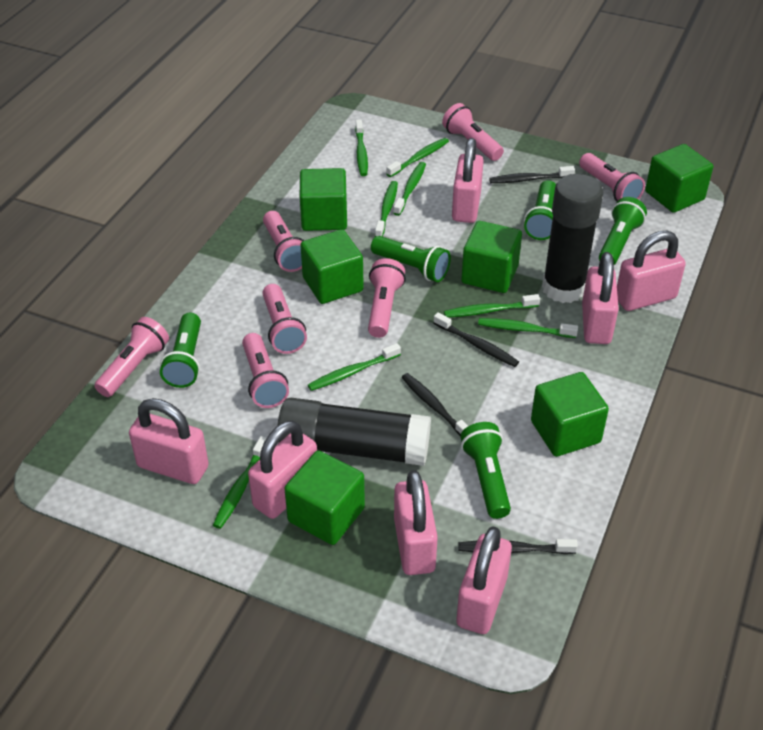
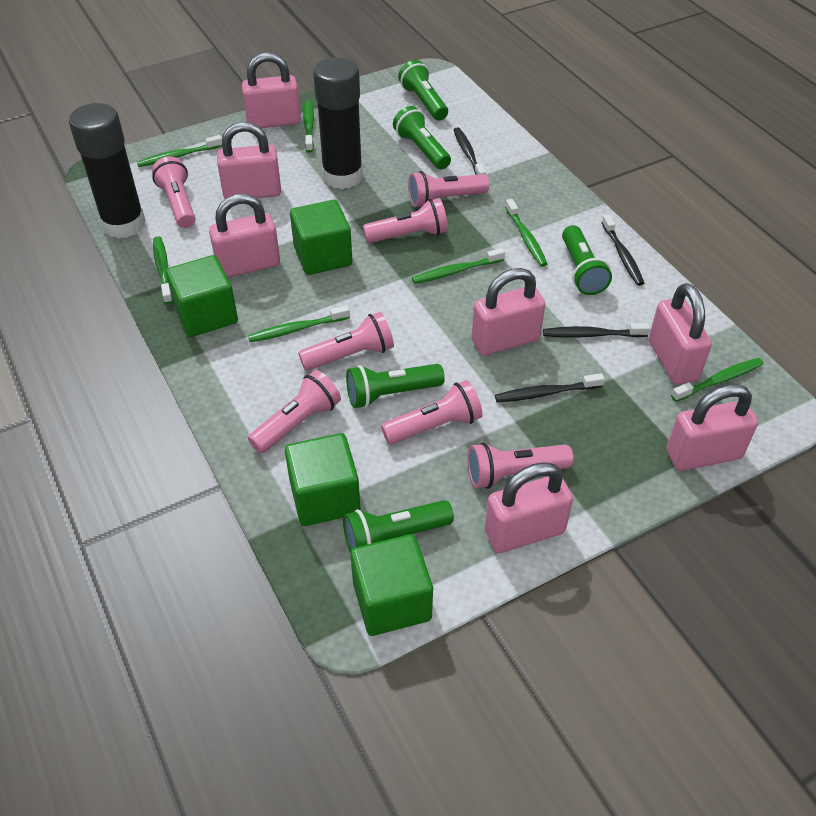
green cube: 6 -> 4
green toothbrush: 8 -> 7

